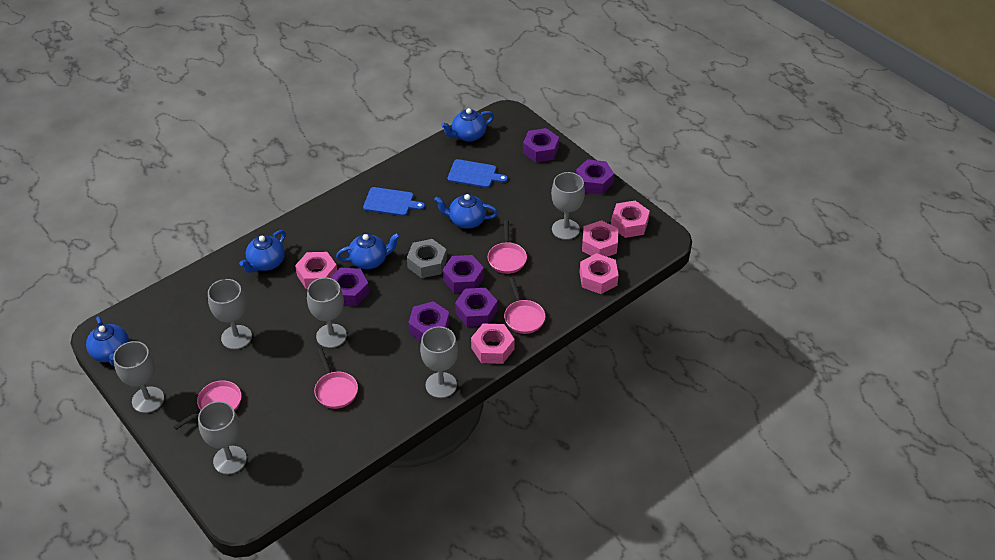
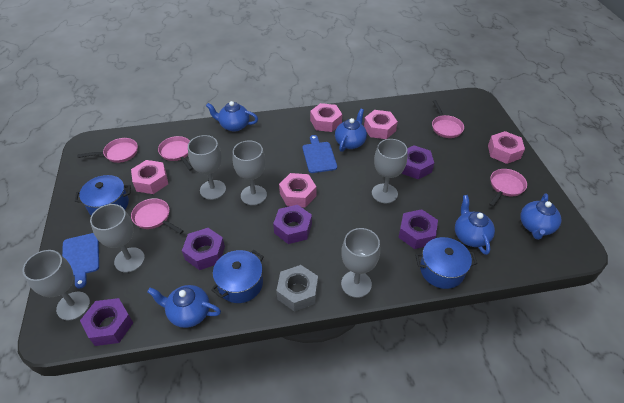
blue pot: 0 -> 3
pink pan: 4 -> 5
purple nut: 6 -> 5

